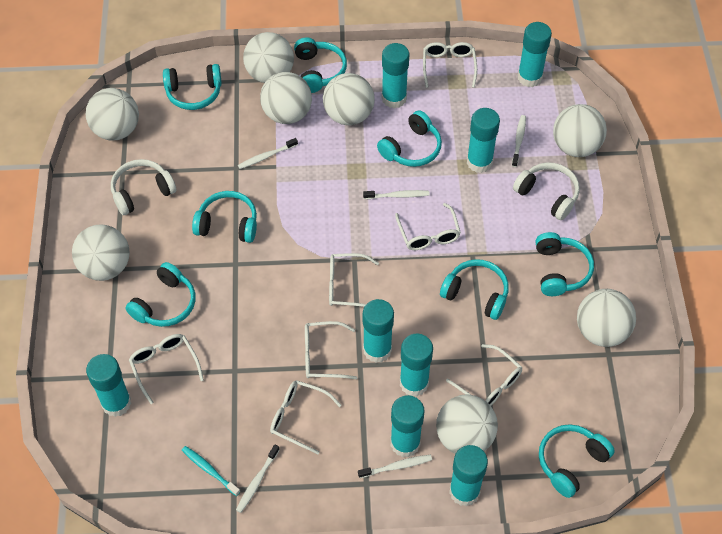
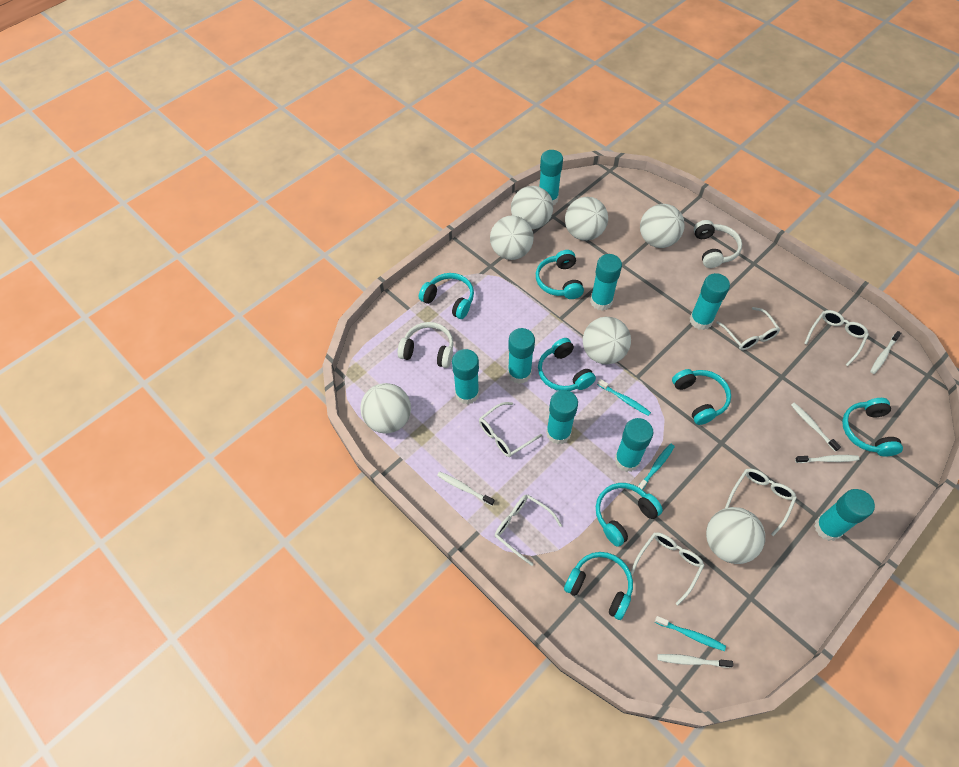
turquoise headphones: 8 -> 7
turquoise toothbrush: 1 -> 3
white ball: 8 -> 7
white glasses: 7 -> 6

